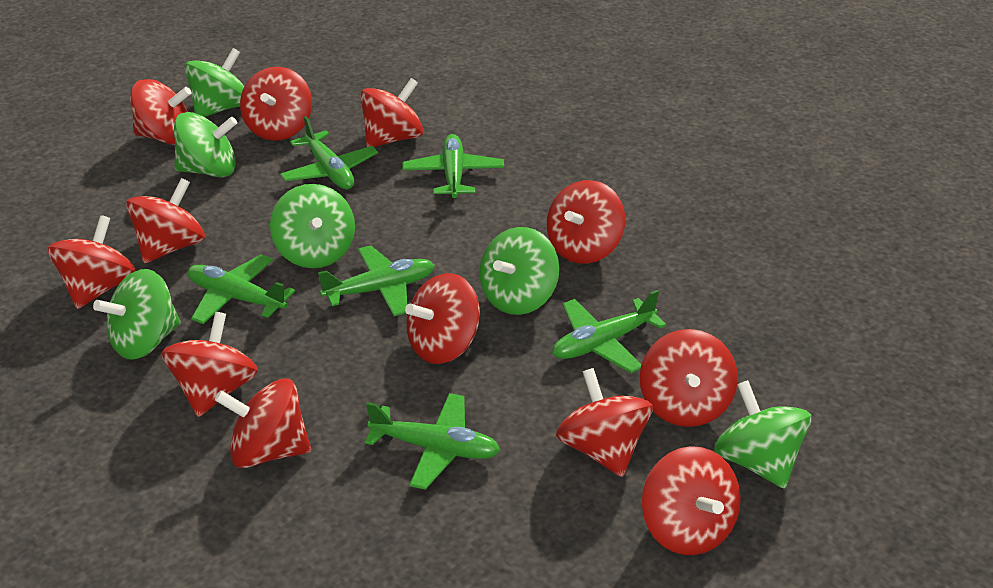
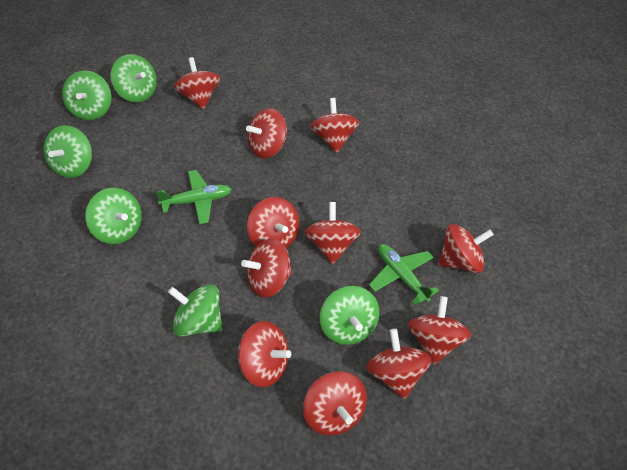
green plane: 6 -> 2
red spinning top: 12 -> 11

